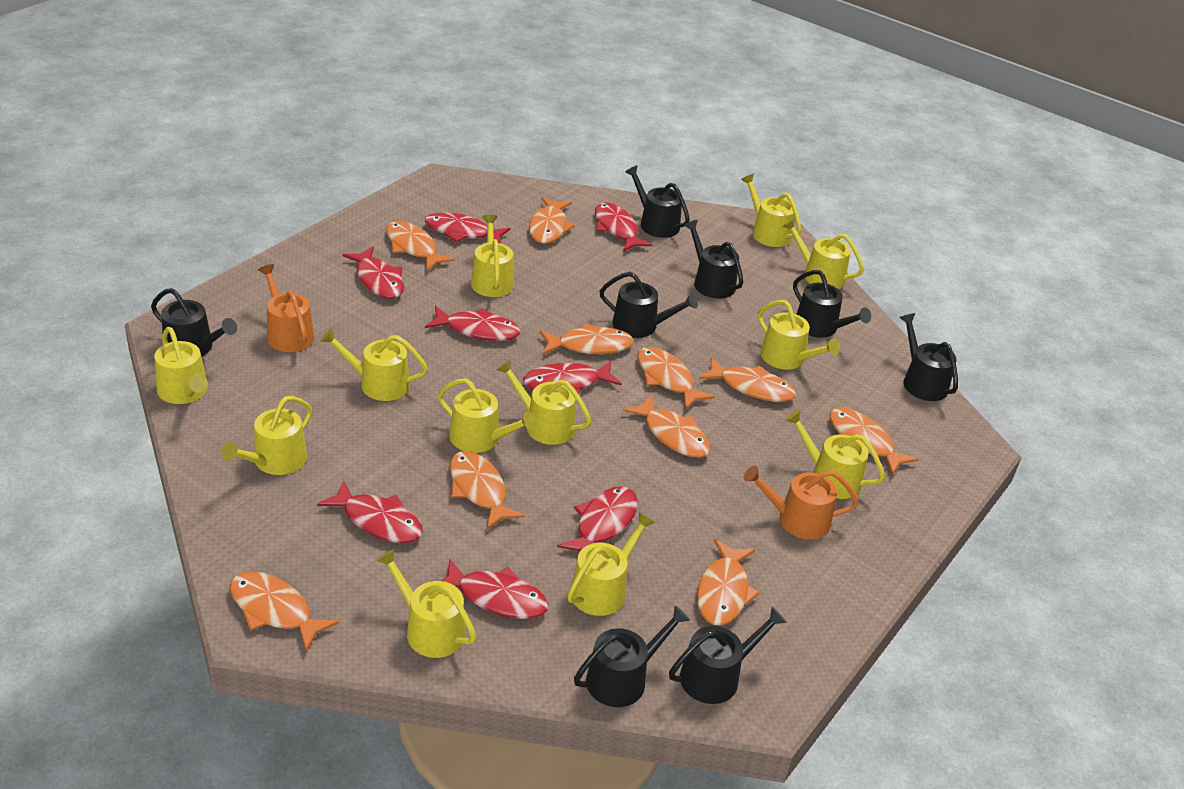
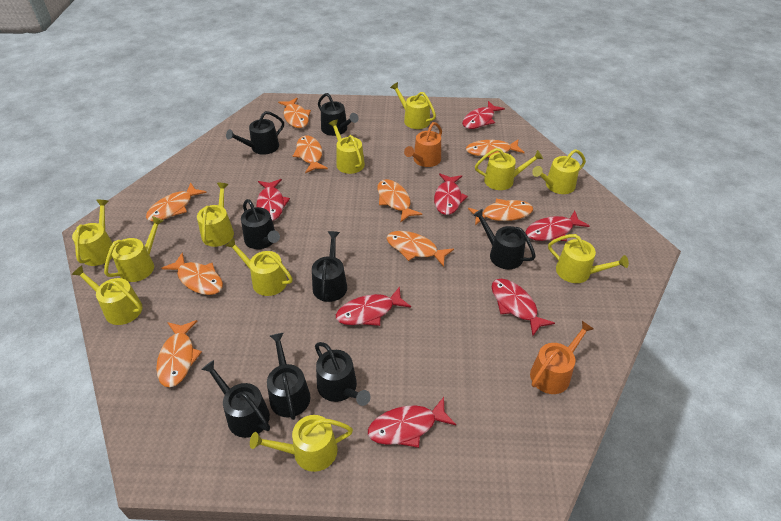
orange fish: 10 -> 9
red fish: 8 -> 7
yellow watering can: 12 -> 11

